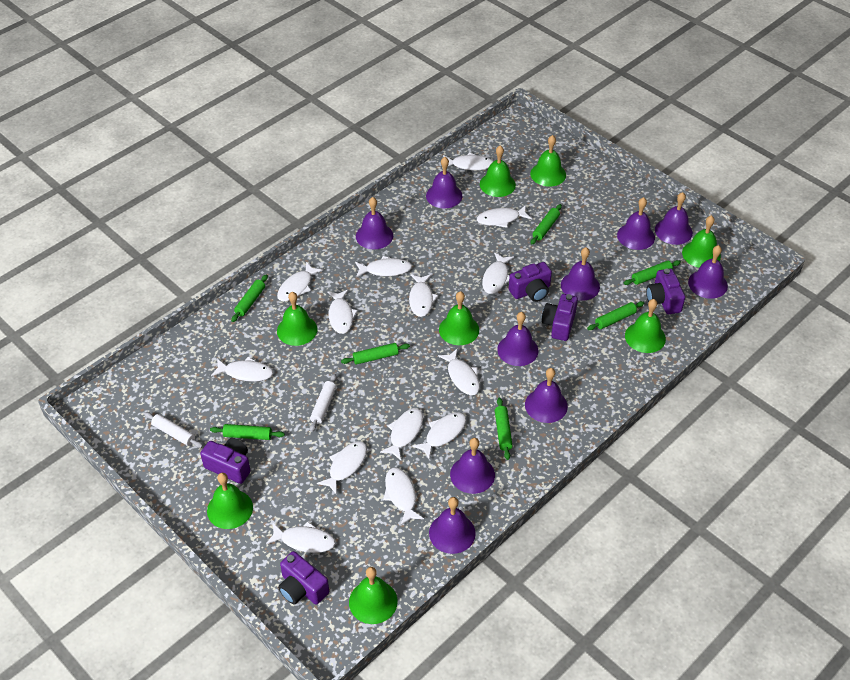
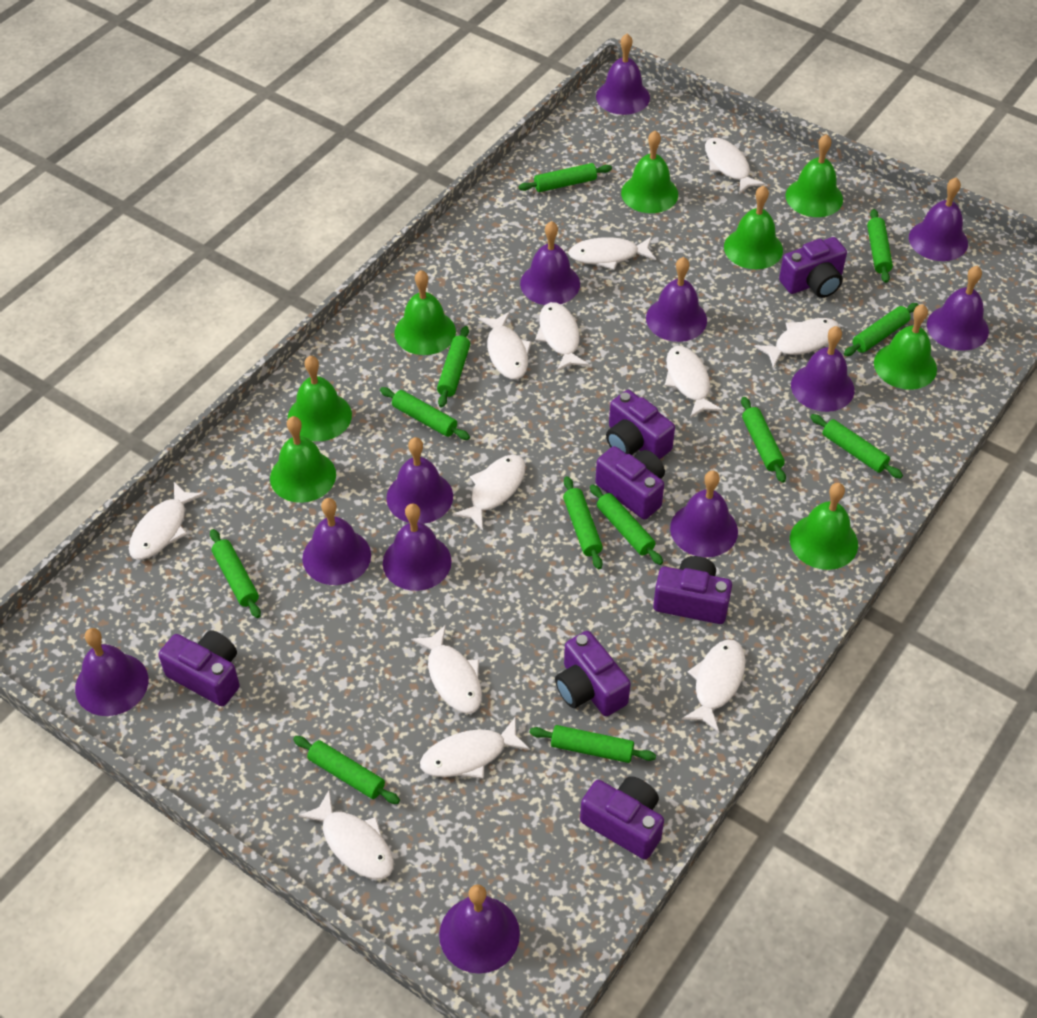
green rolling pin: 7 -> 12
purple bell: 10 -> 12
purple camera: 5 -> 7
white fish: 14 -> 12
white rolling pin: 2 -> 0

